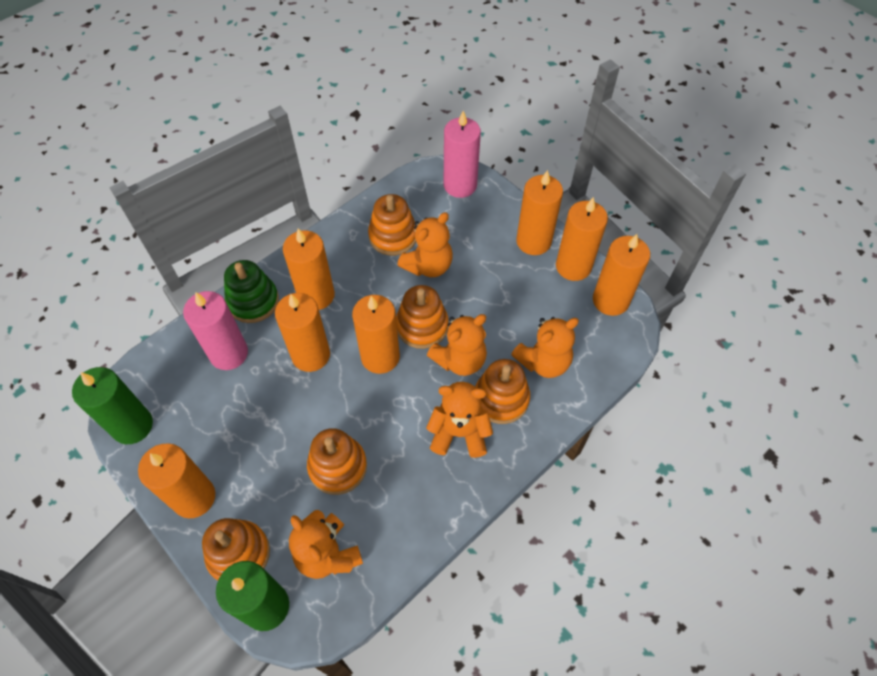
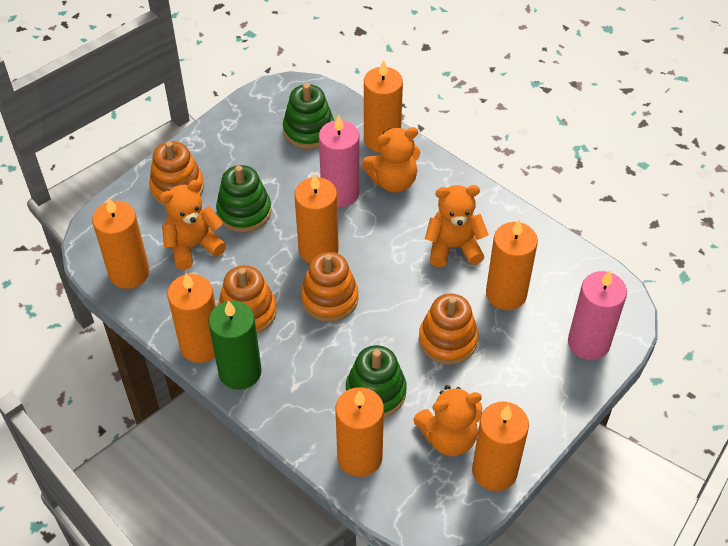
green candle: 2 -> 1
green stacking toy: 1 -> 3
orange stacking toy: 5 -> 4
orange teddy bear: 5 -> 4

